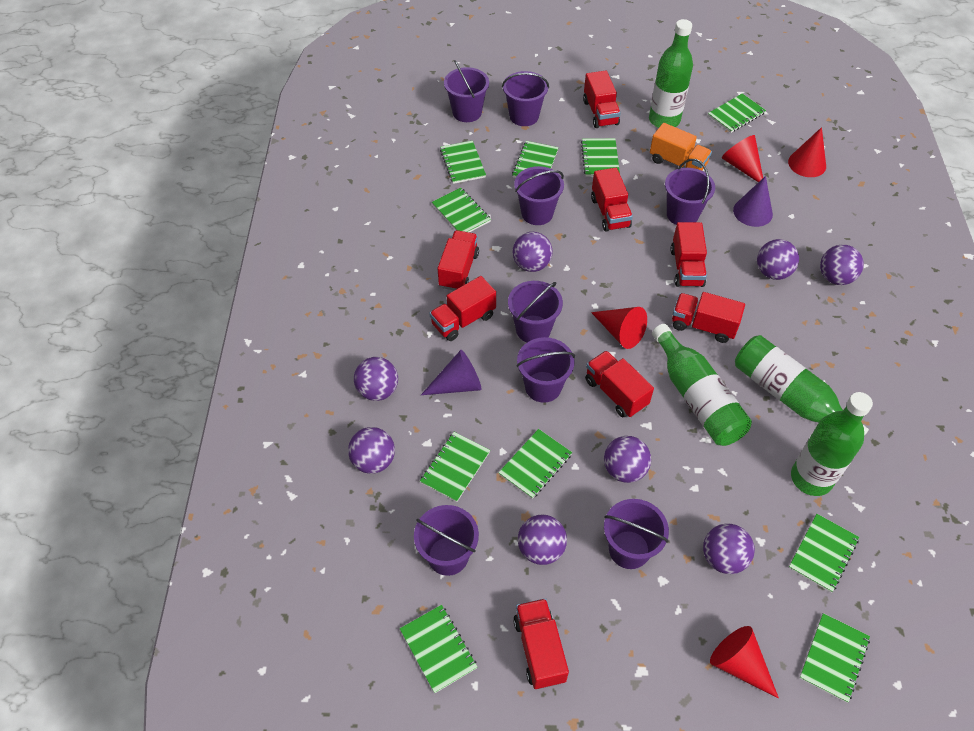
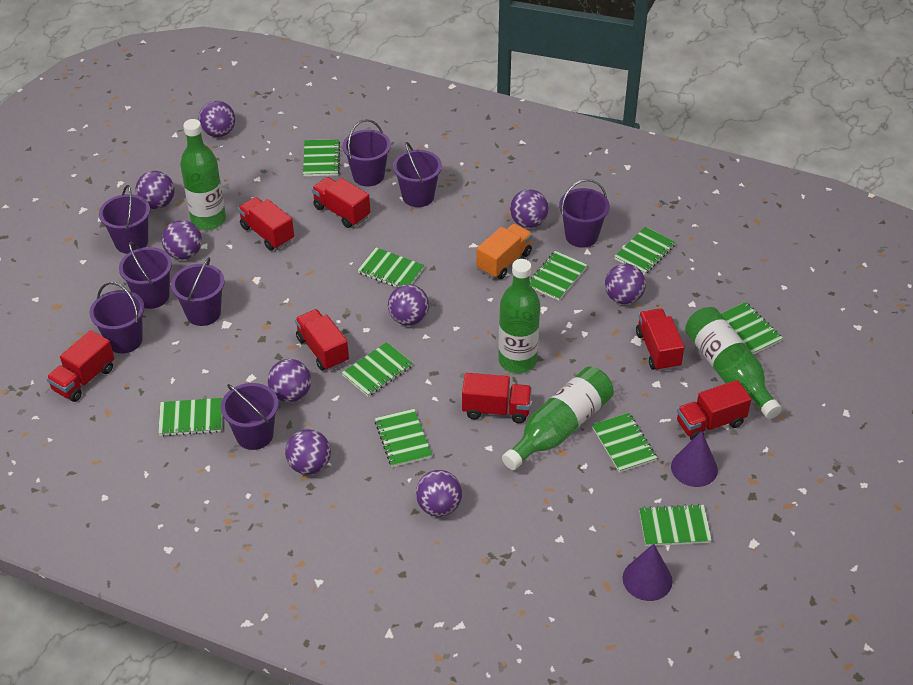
purple ball: 8 -> 9
red cone: 4 -> 0
red truck: 8 -> 7

